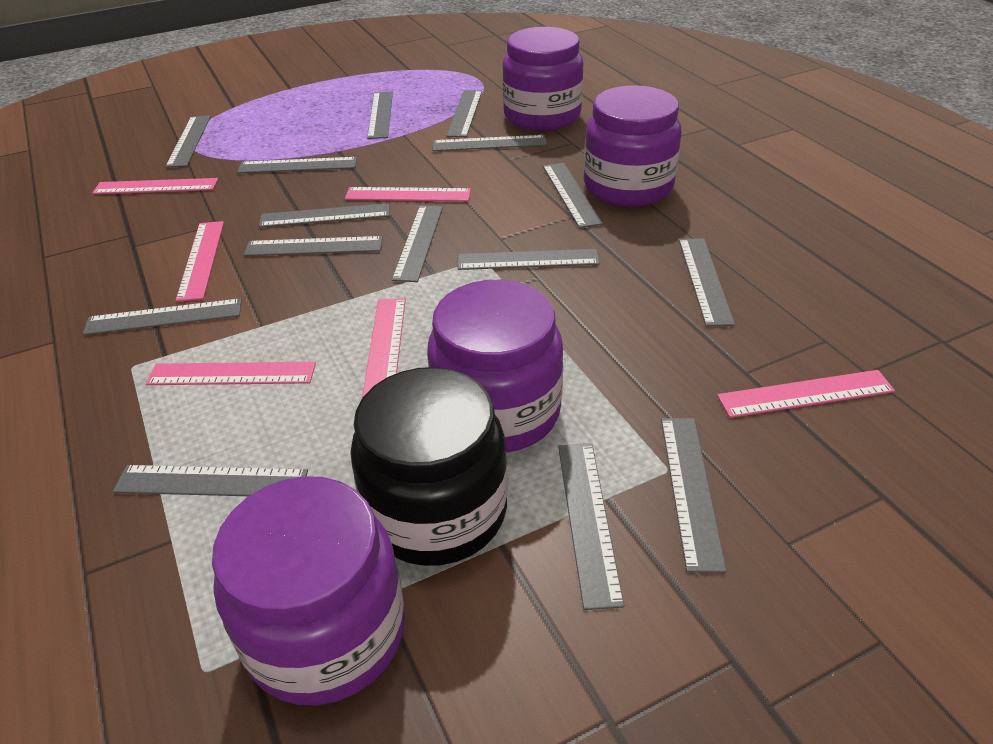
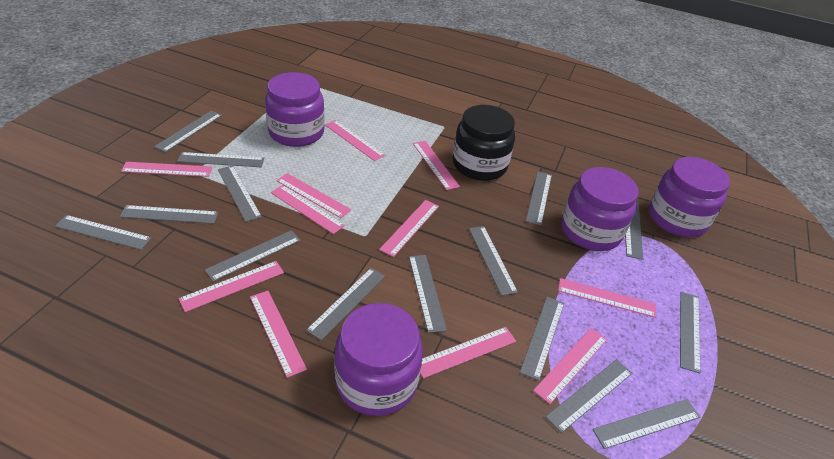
pink ruler: 6 -> 11

